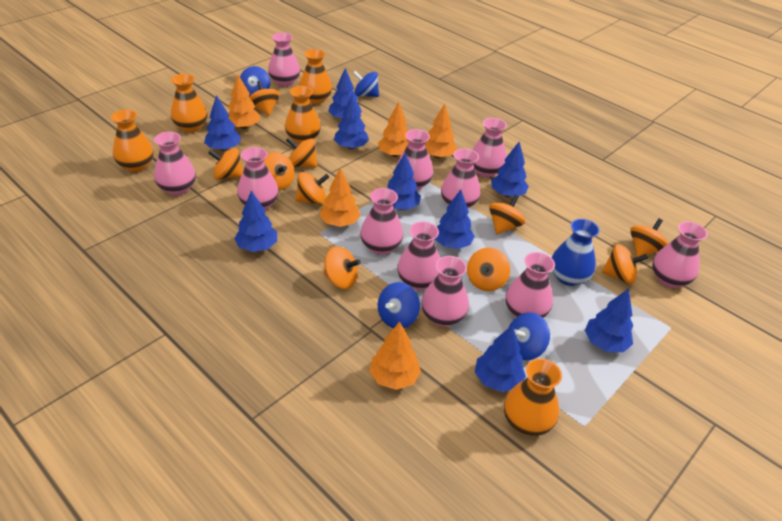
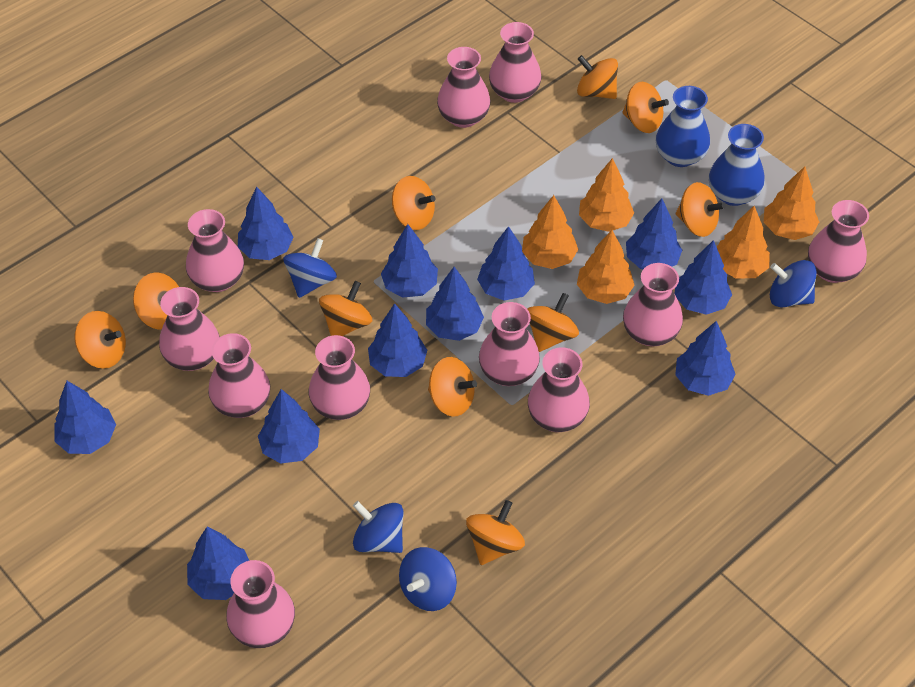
blue tree: 9 -> 11
blue vase: 1 -> 2
orange vase: 5 -> 0

